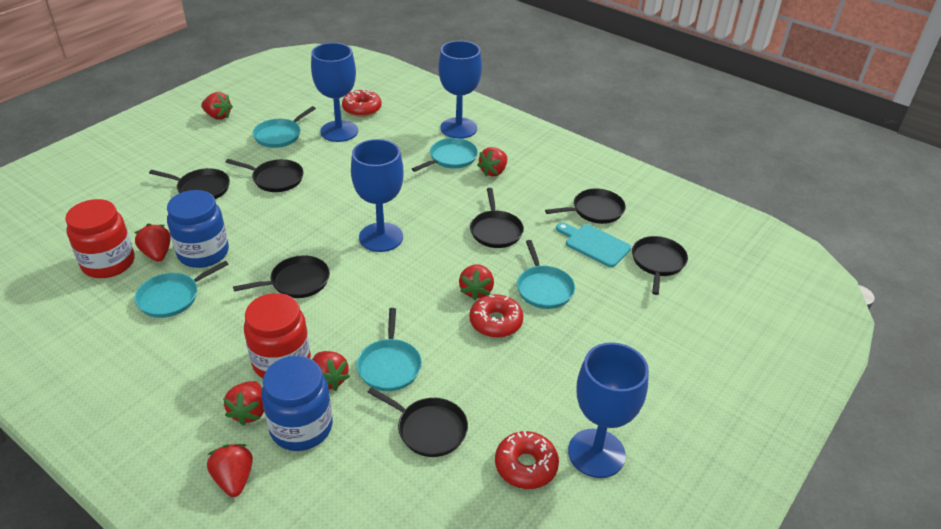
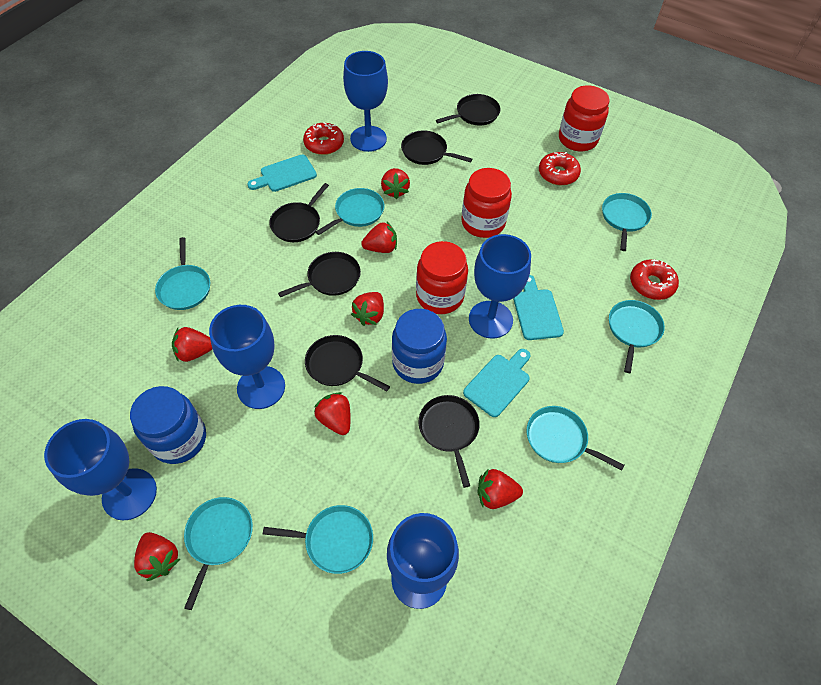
black pan: 7 -> 6
blue goblet: 4 -> 5
red jar: 2 -> 3
turquoise cutting board: 1 -> 3
turquoise pan: 5 -> 7

